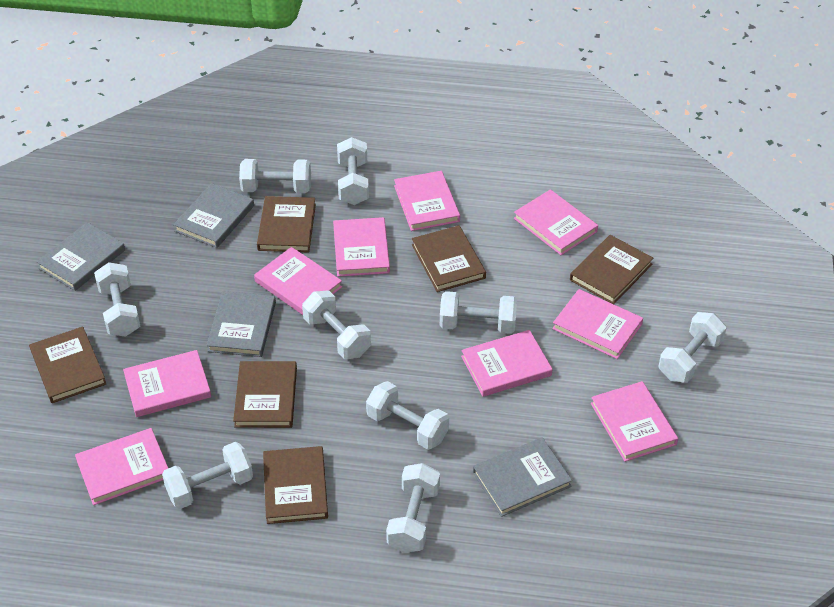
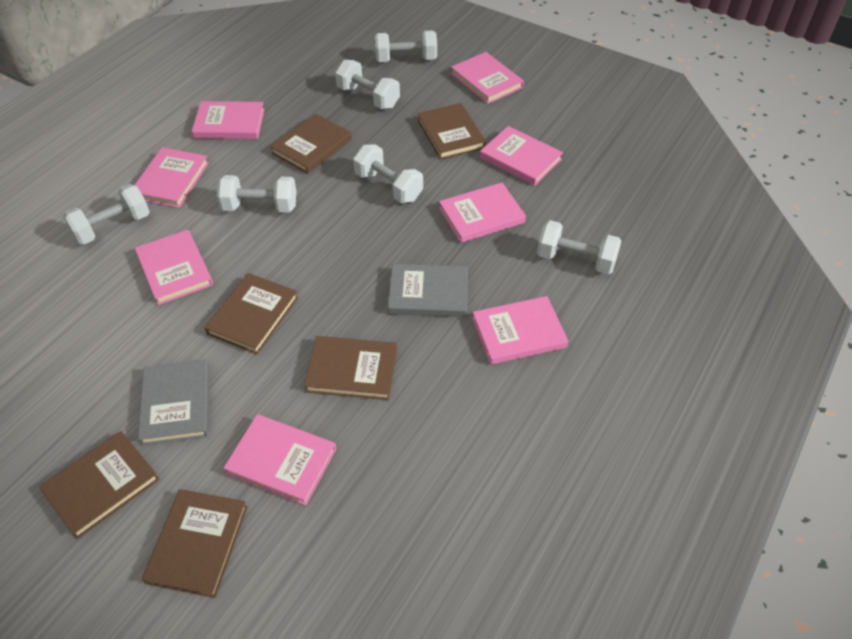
grey book: 4 -> 2
pink book: 9 -> 8
white dumbbell: 9 -> 6

